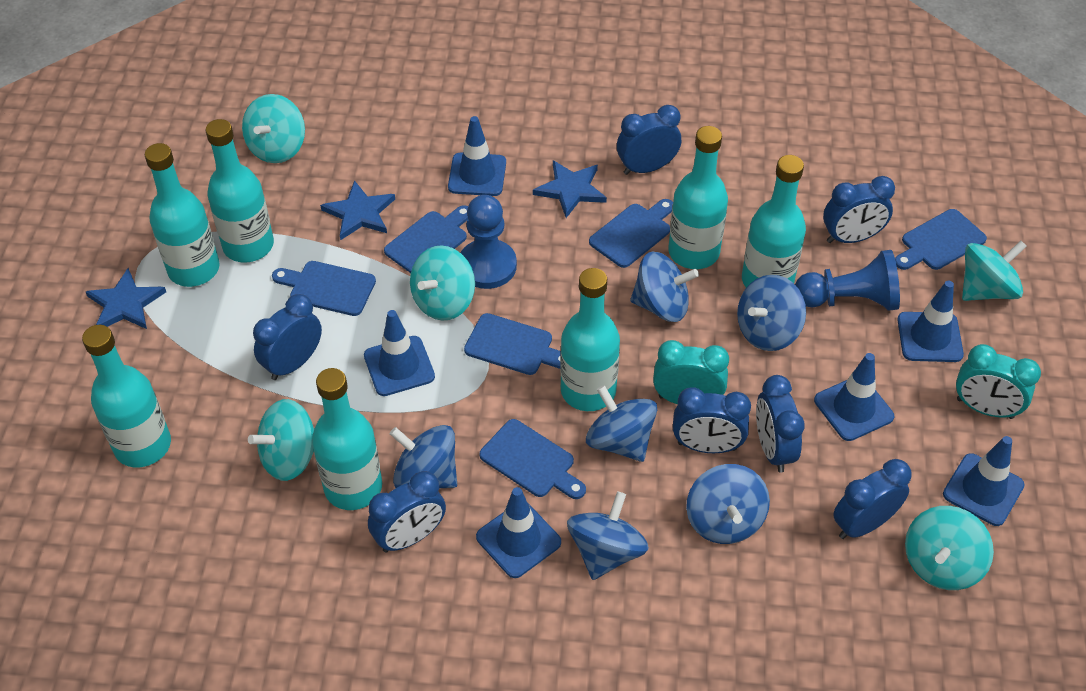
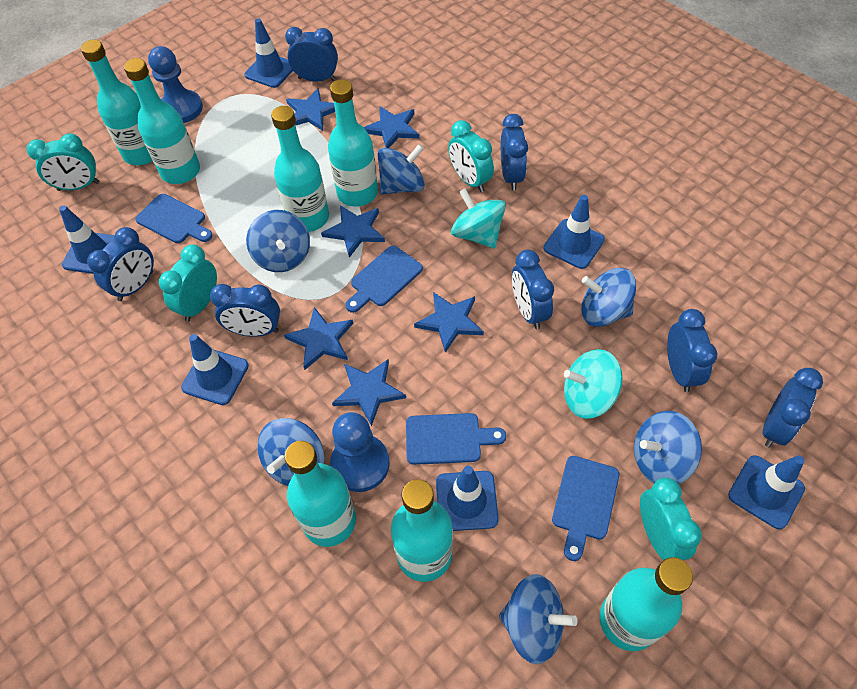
blue cutting board: 6 -> 4
blue star: 3 -> 6
turquoise clock: 2 -> 4
turquoise spinning top: 5 -> 2

